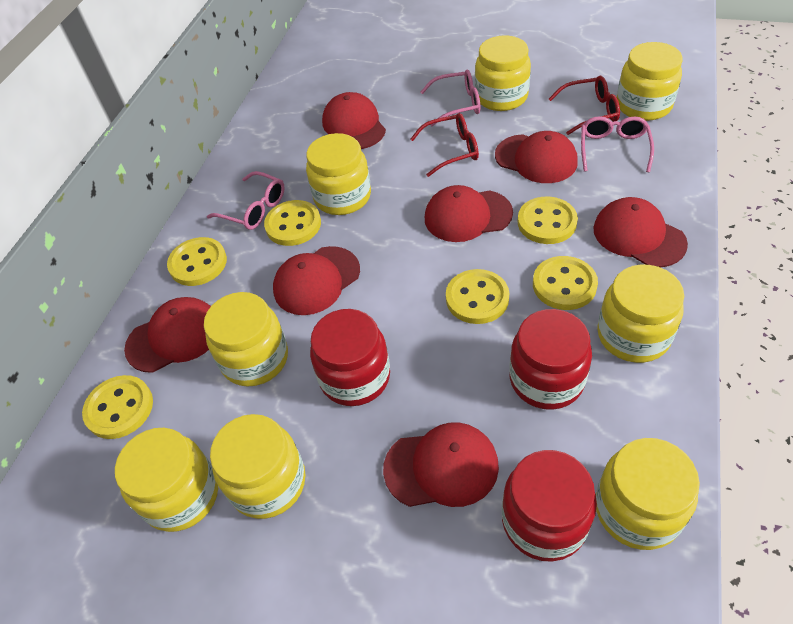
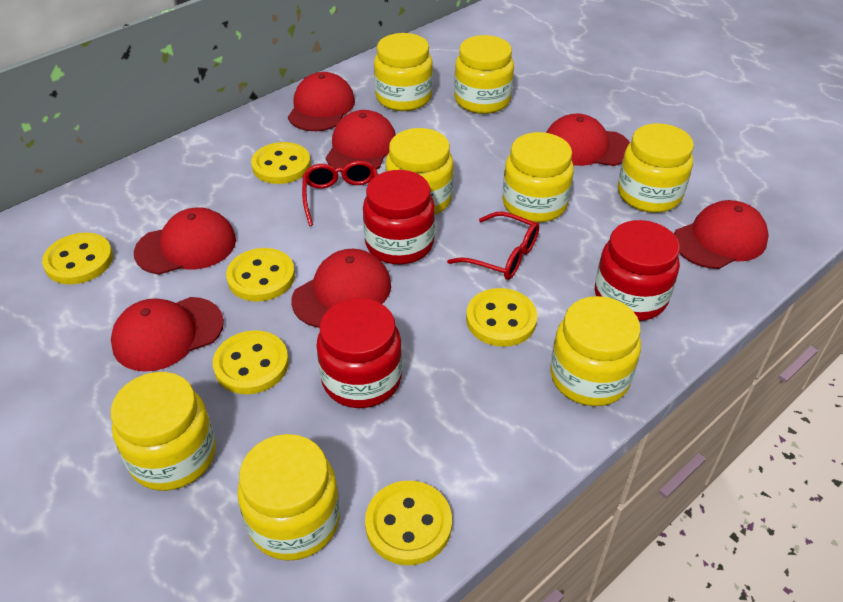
pink glasses: 3 -> 0

